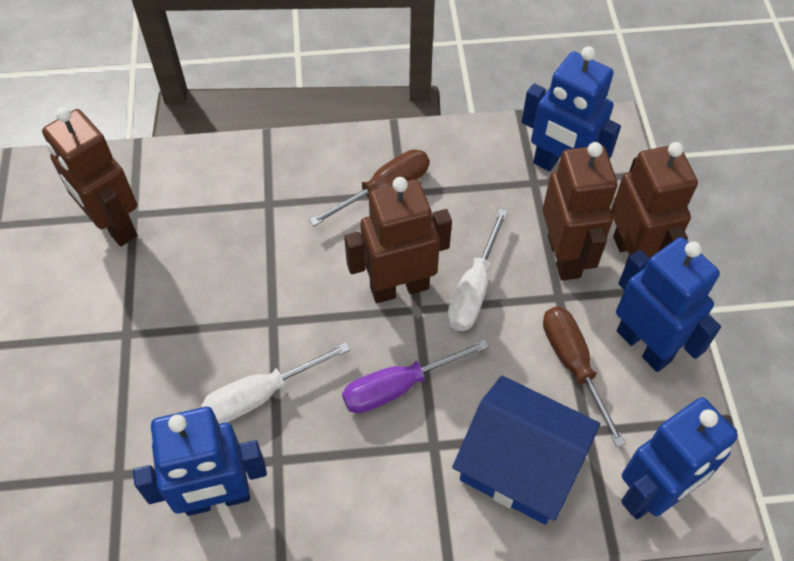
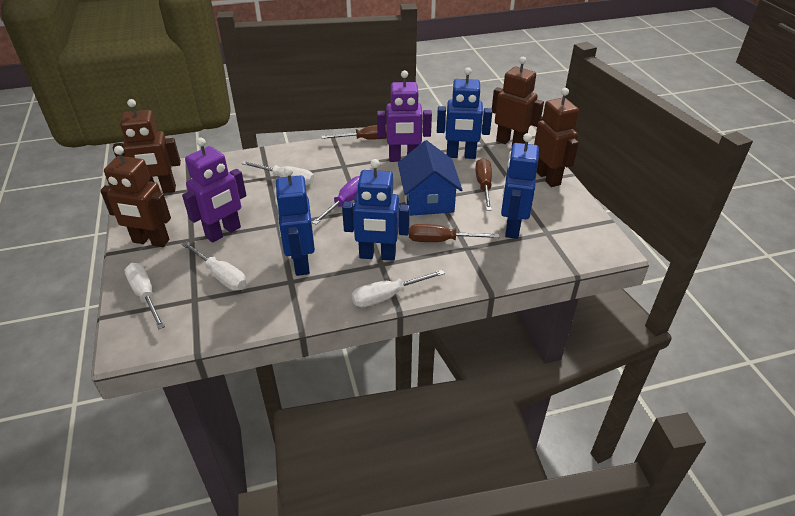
brown screwdriver: 2 -> 3
purple robot: 0 -> 2
white screwdriver: 2 -> 4

